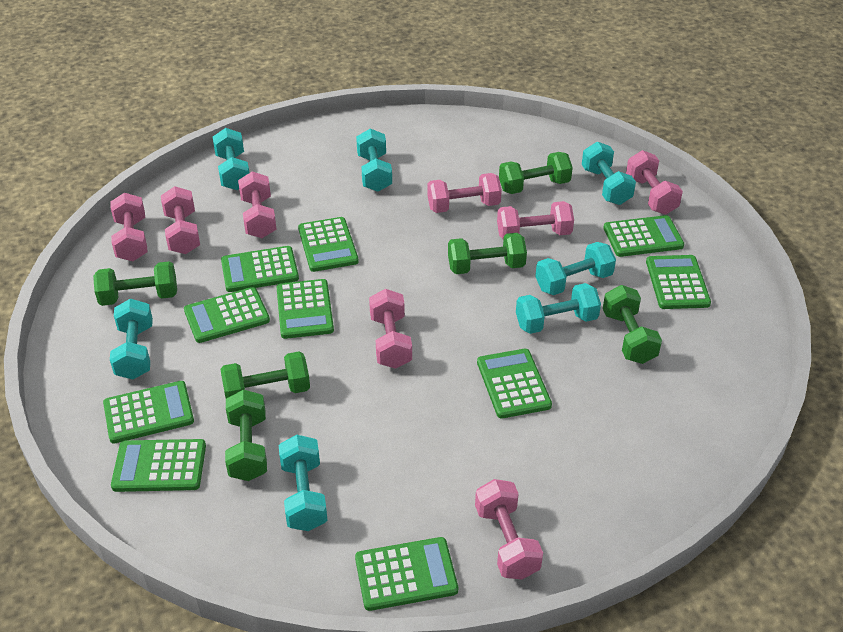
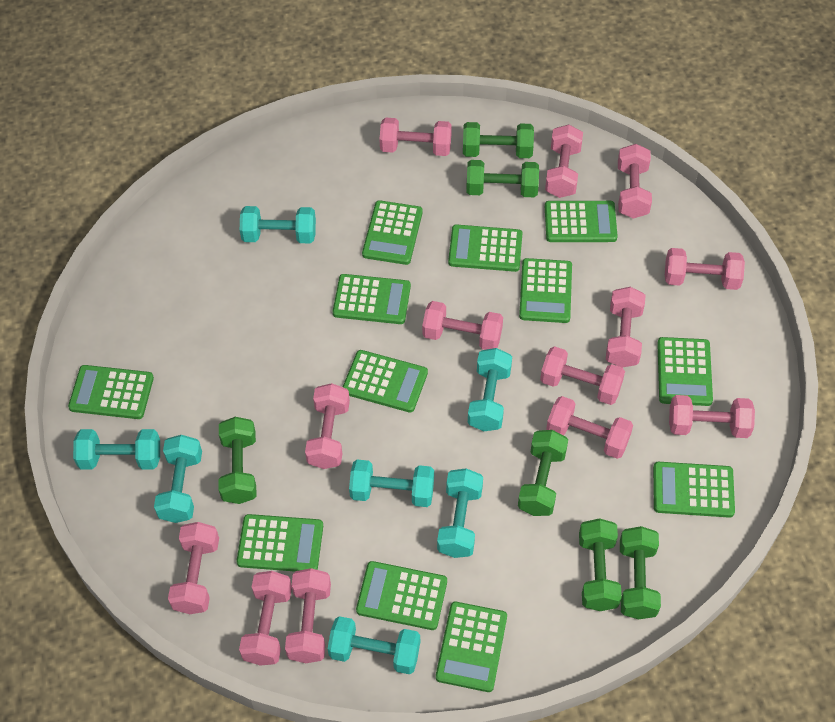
green calculator: 10 -> 12
pink dumbbell: 8 -> 13

